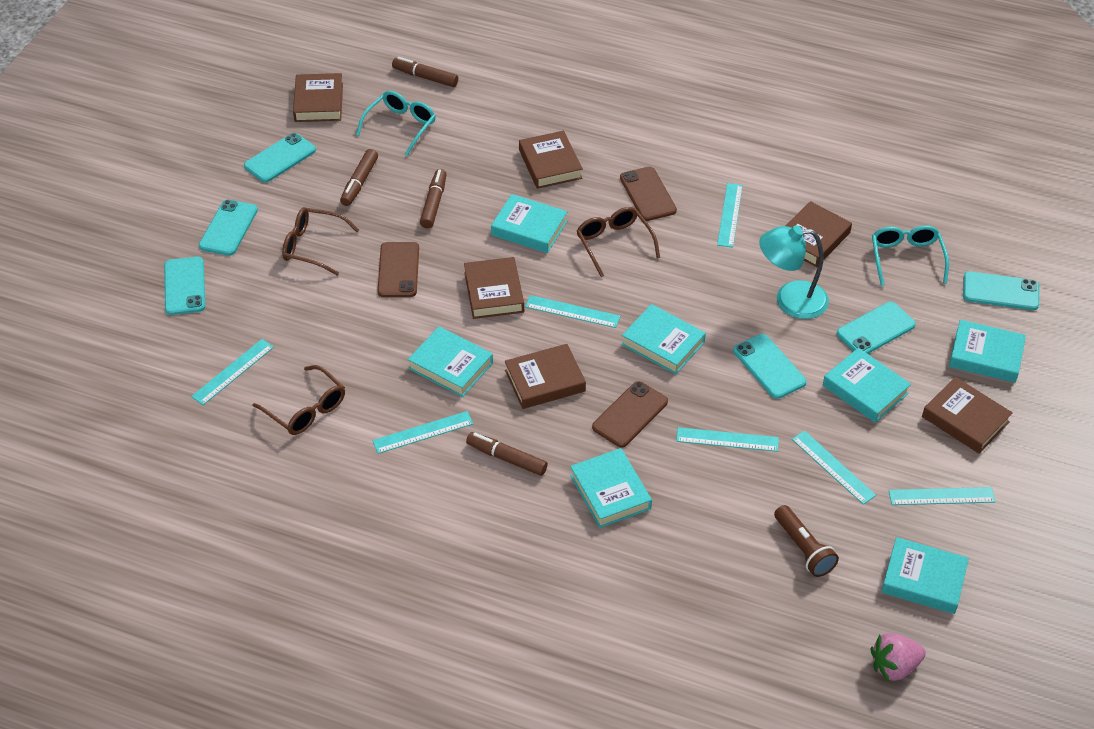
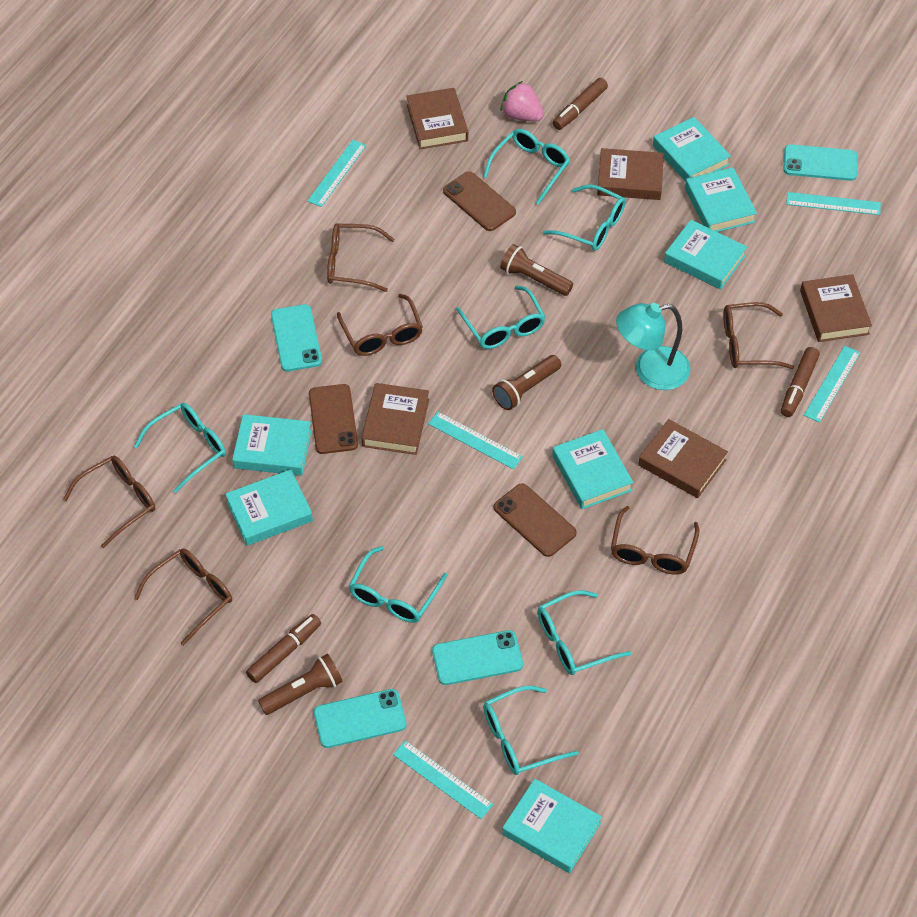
brown book: 6 -> 5
brown flashlight: 1 -> 3
brown glasses: 3 -> 6
brown marker: 4 -> 3
turquoise glasses: 2 -> 7
turquoise phone: 6 -> 4
turquoise ruler: 7 -> 5

